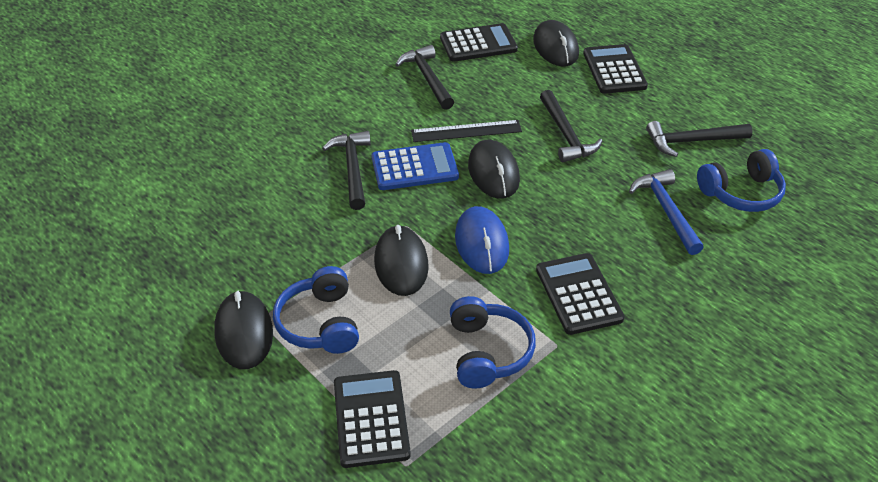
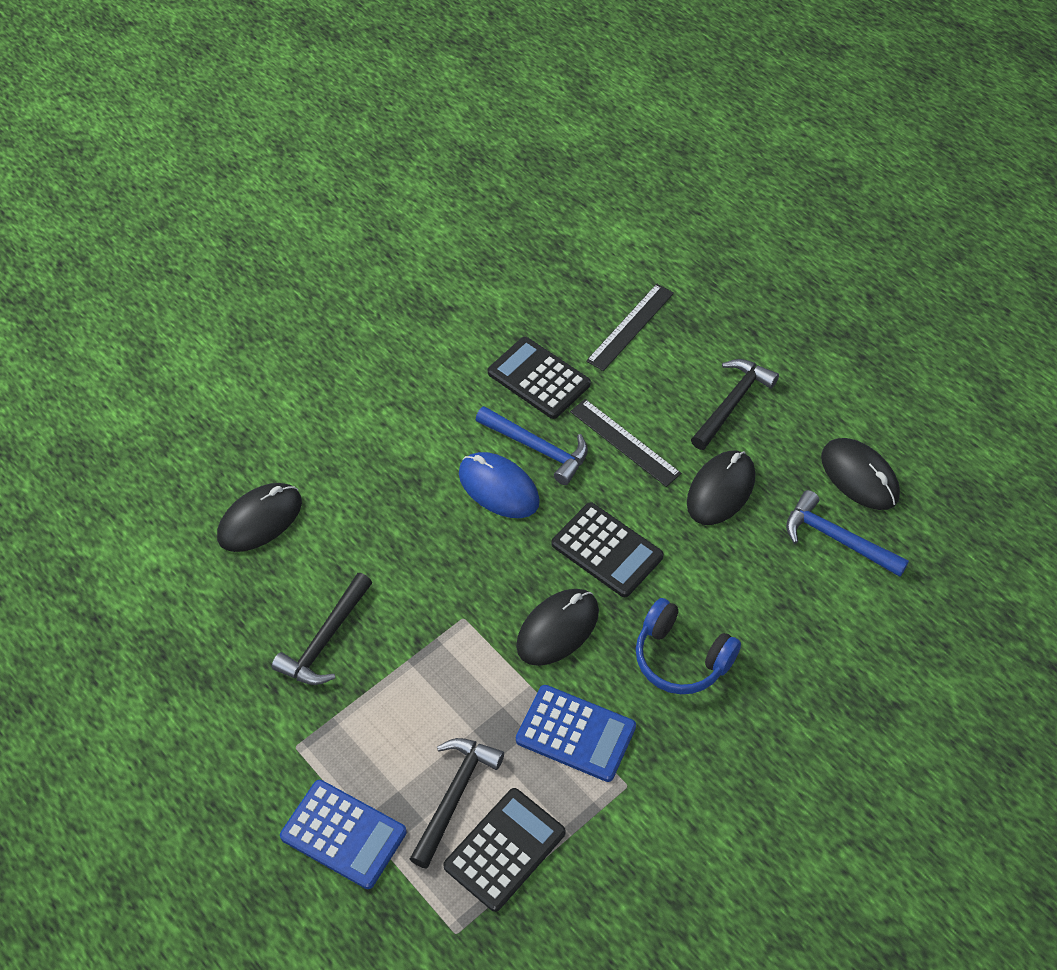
black calculator: 4 -> 3
black hammer: 4 -> 3
black ruler: 1 -> 2
blue calculator: 1 -> 2
blue hammer: 1 -> 2
blue headphones: 3 -> 1

